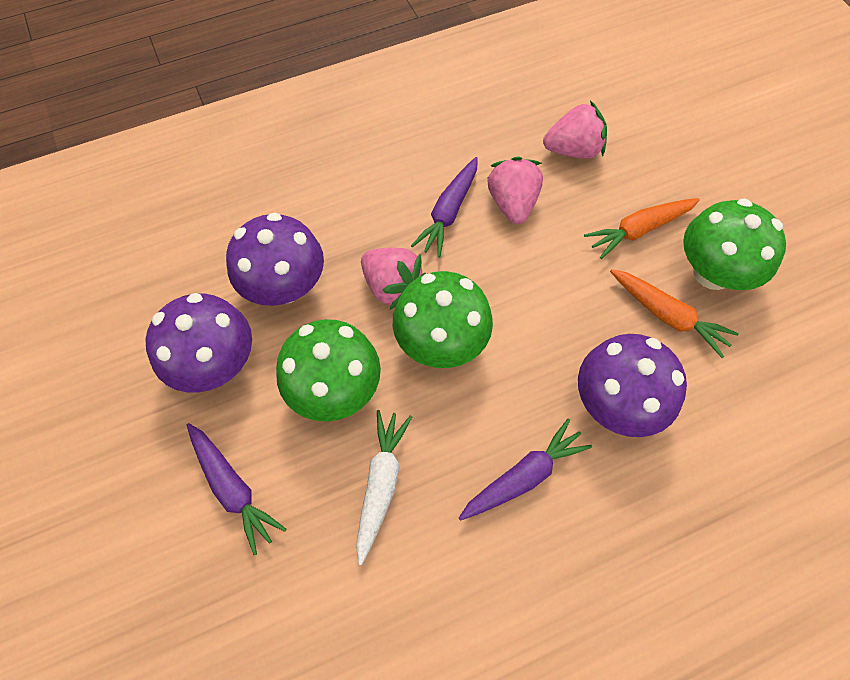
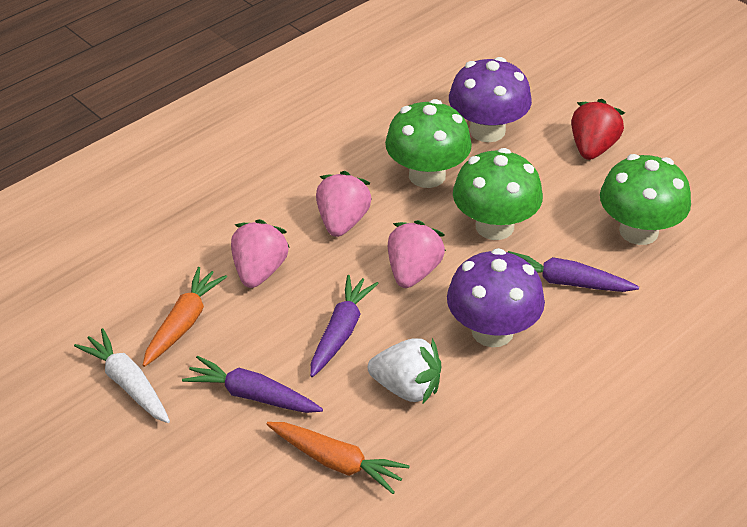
purple mushroom: 3 -> 2
red strawberry: 0 -> 1
white strawberry: 0 -> 1

